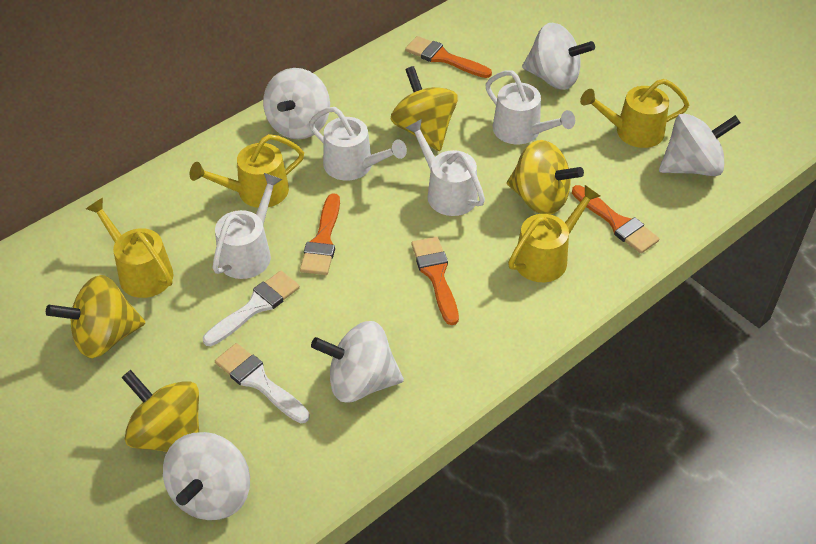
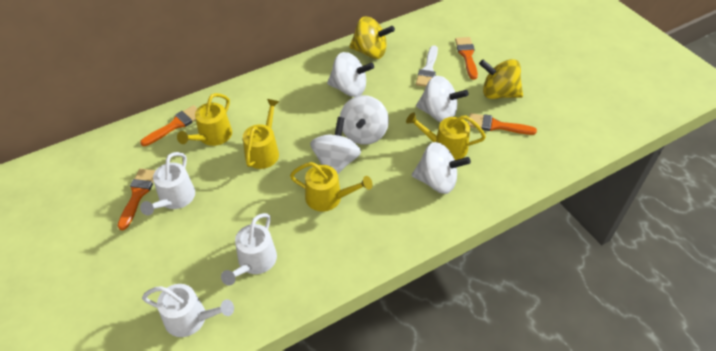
white brush: 2 -> 1
white watering can: 4 -> 3
yellow spinning top: 4 -> 2

